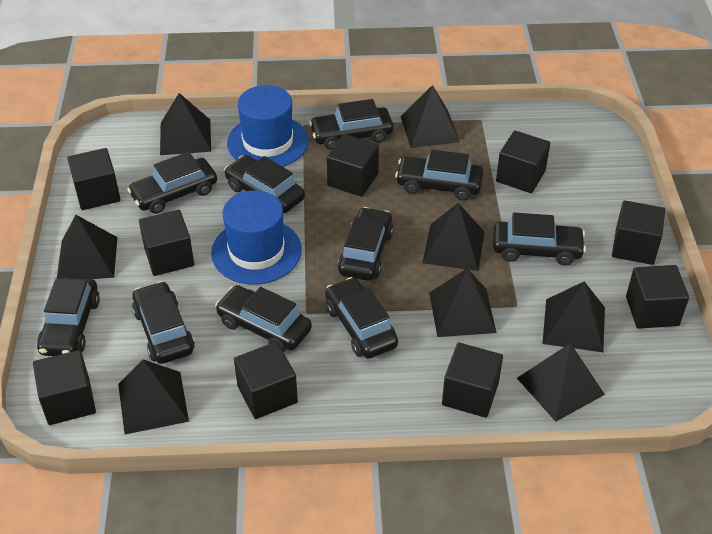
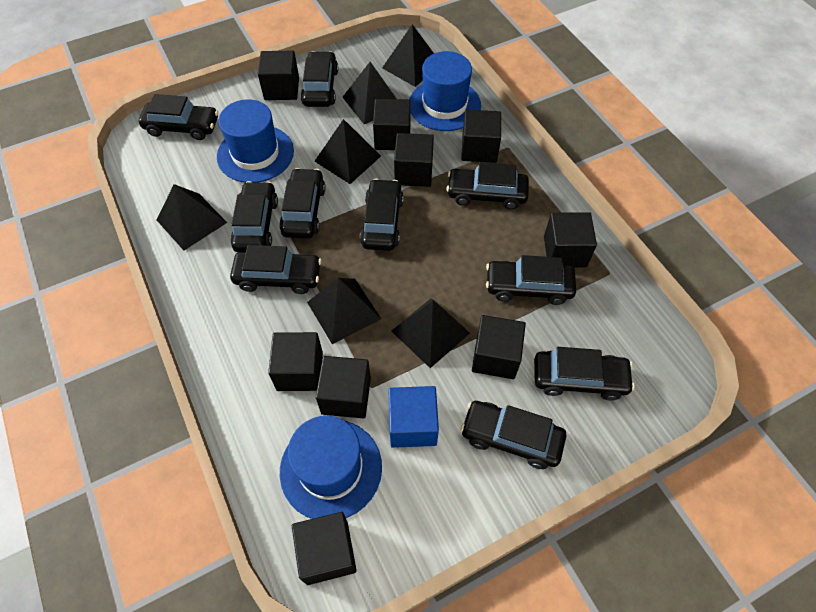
black pyramid: 8 -> 6
blue cube: 0 -> 1
blue hat: 2 -> 3

